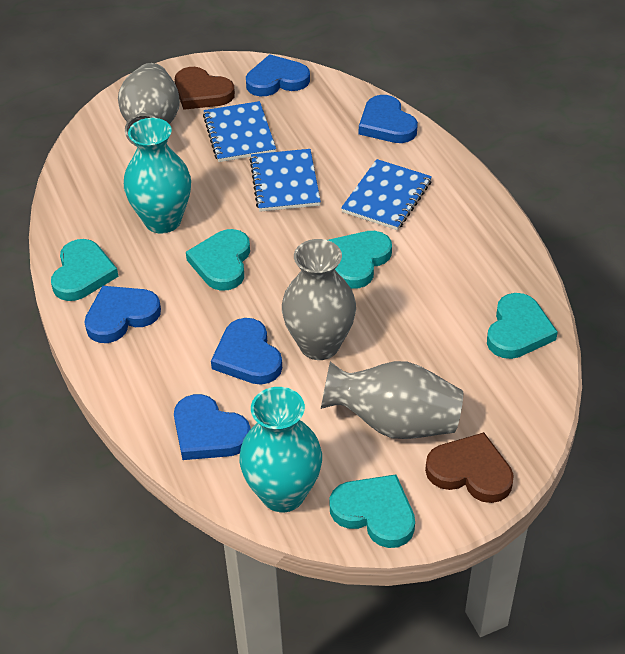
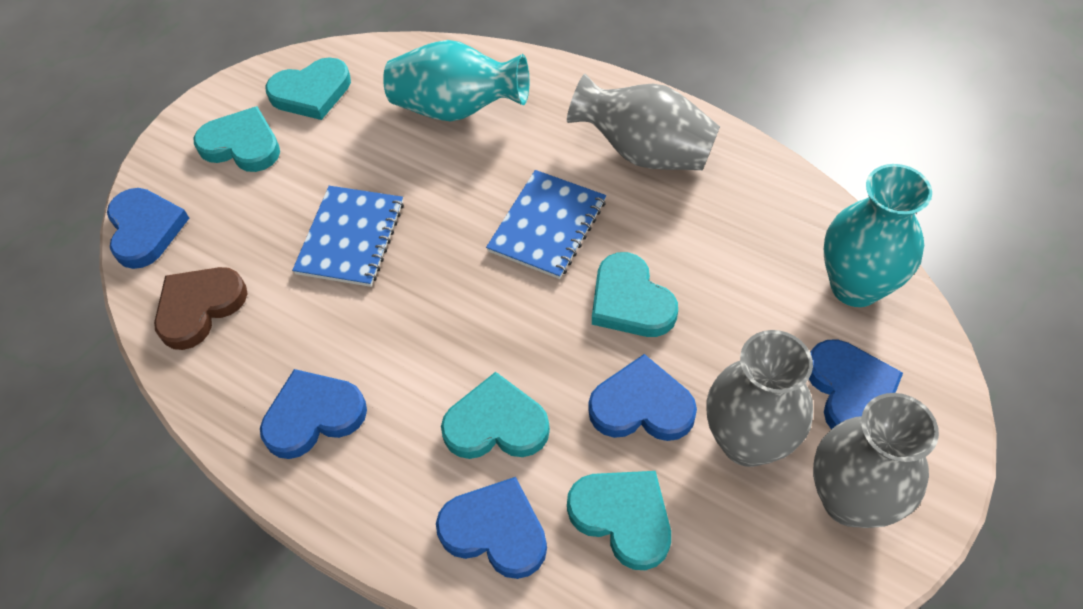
blue notebook: 3 -> 2
brown heart: 2 -> 1

